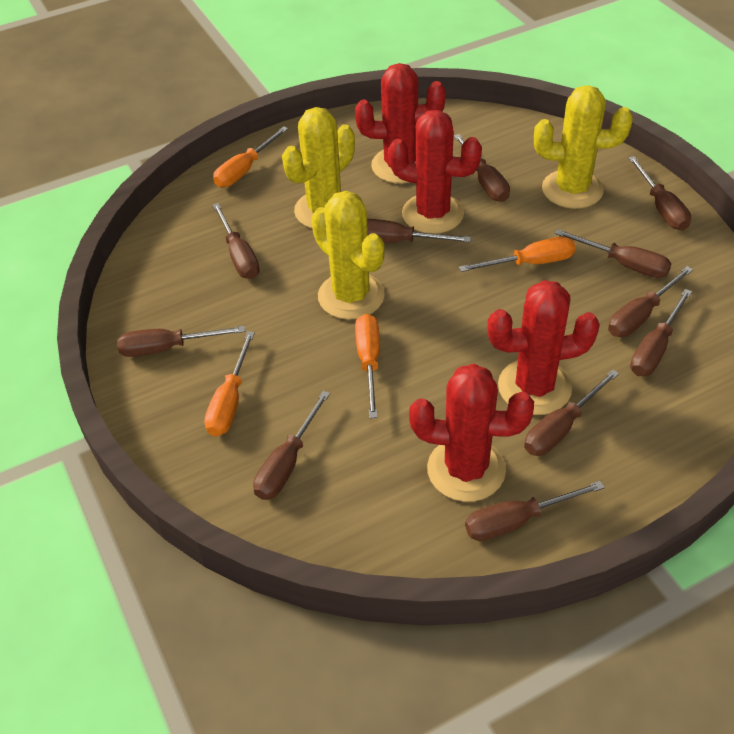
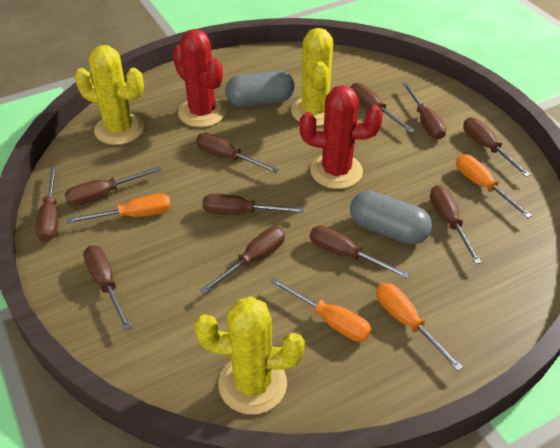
grey capsule: 0 -> 2
red cactus: 4 -> 2

